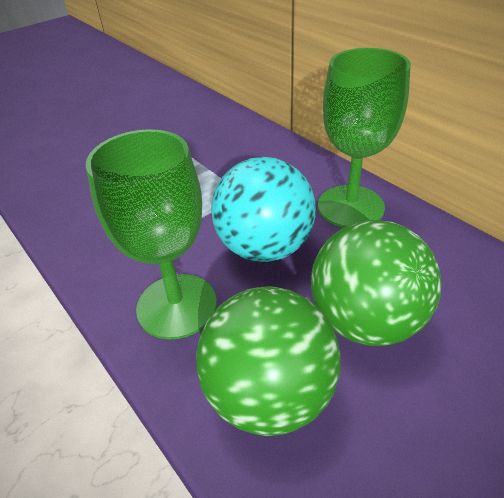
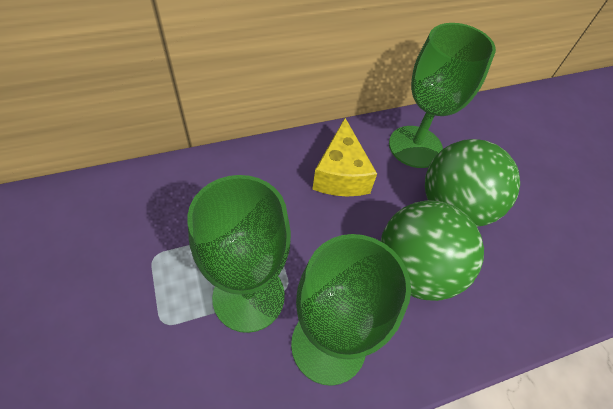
green goblet: 2 -> 3
turquoise ball: 1 -> 0
yellow cheese: 0 -> 1

